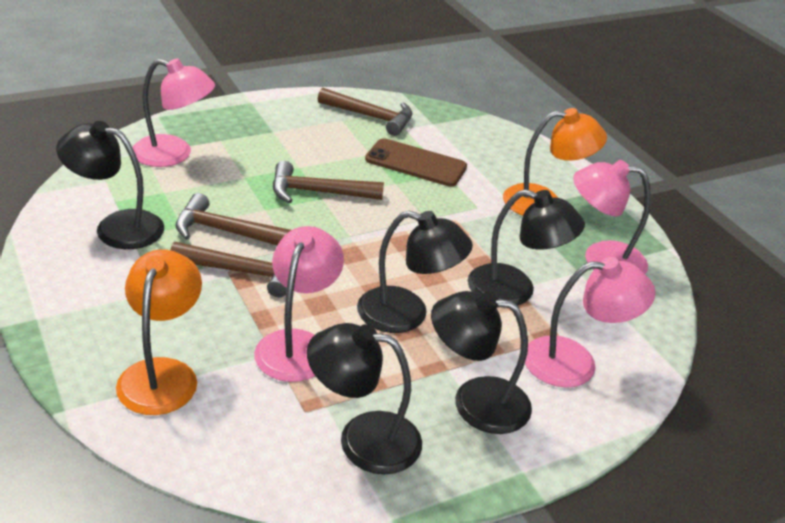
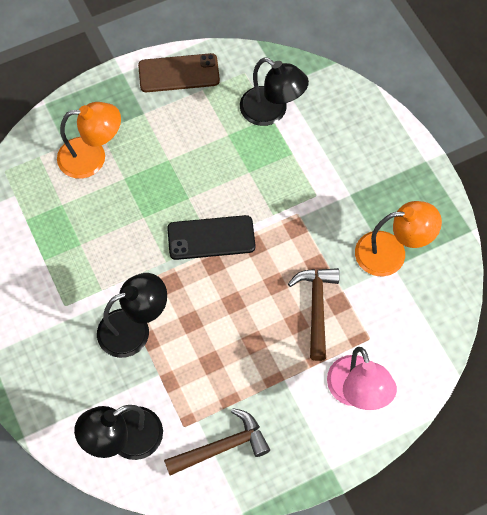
black lamp: 5 -> 3
black phone: 0 -> 1
brown hammer: 4 -> 2
pink lamp: 4 -> 1

